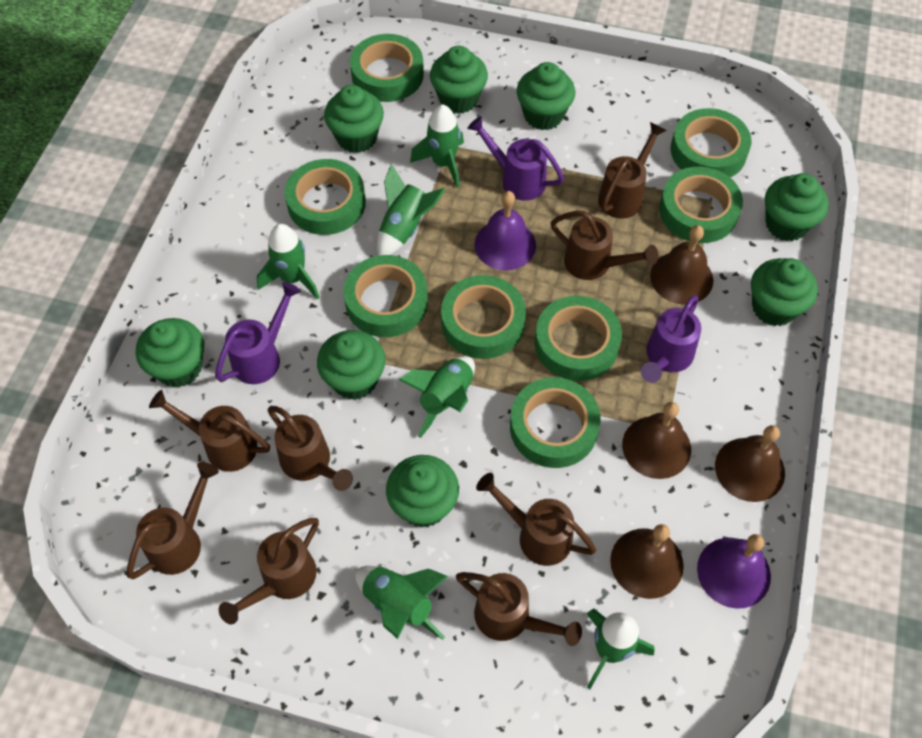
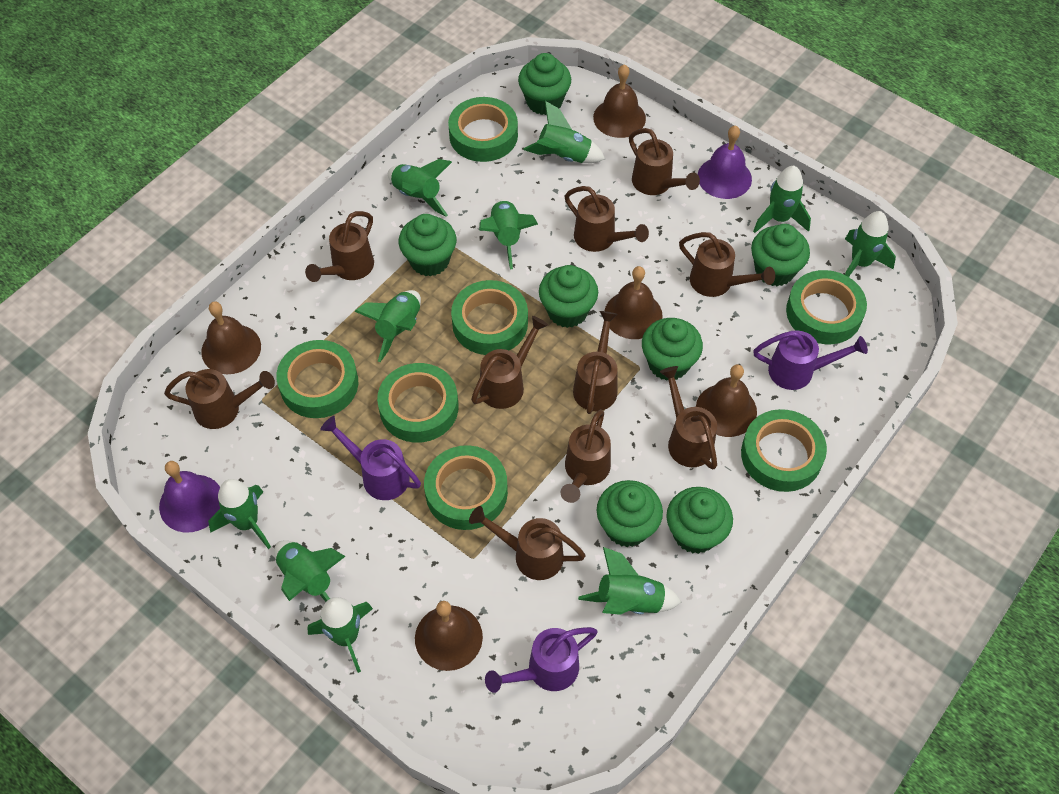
brown bell: 4 -> 5
brown watering can: 8 -> 10
green cupcake: 8 -> 7
green rocket: 6 -> 10
green tape: 8 -> 7

